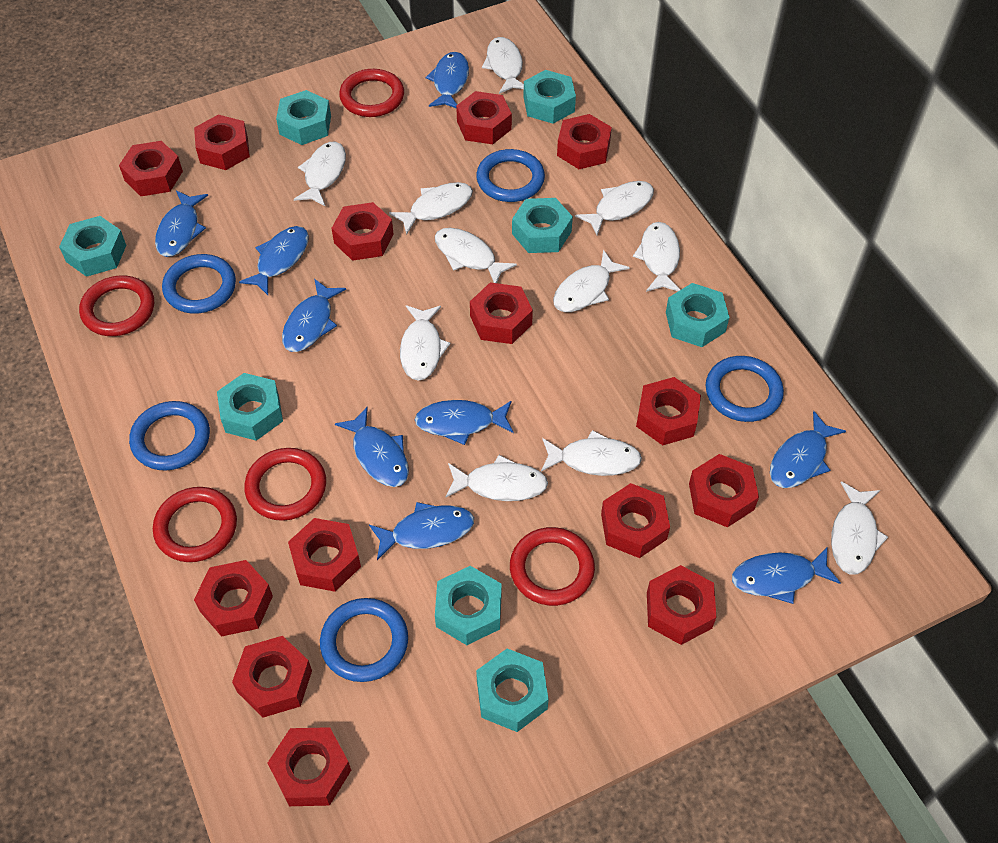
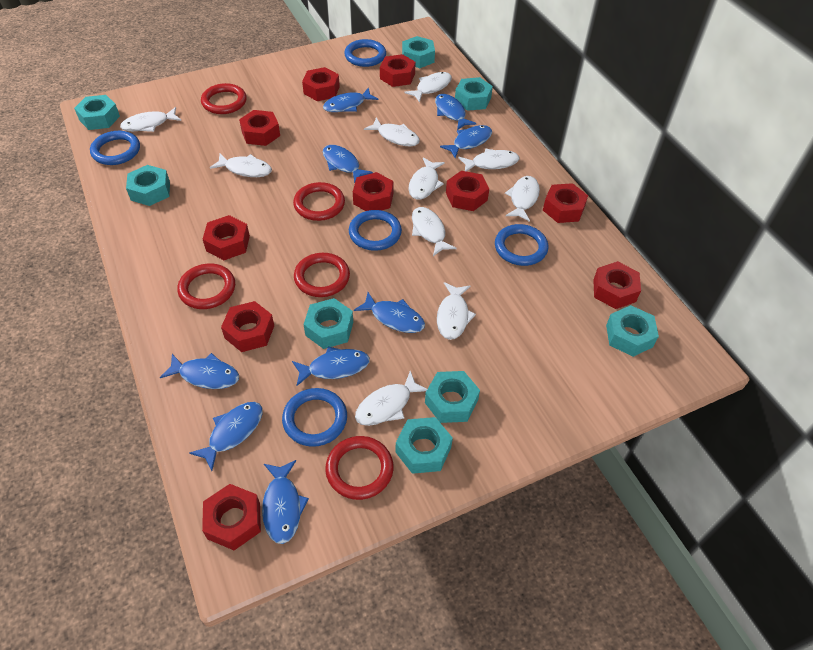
red nut: 14 -> 10
white fish: 11 -> 10

